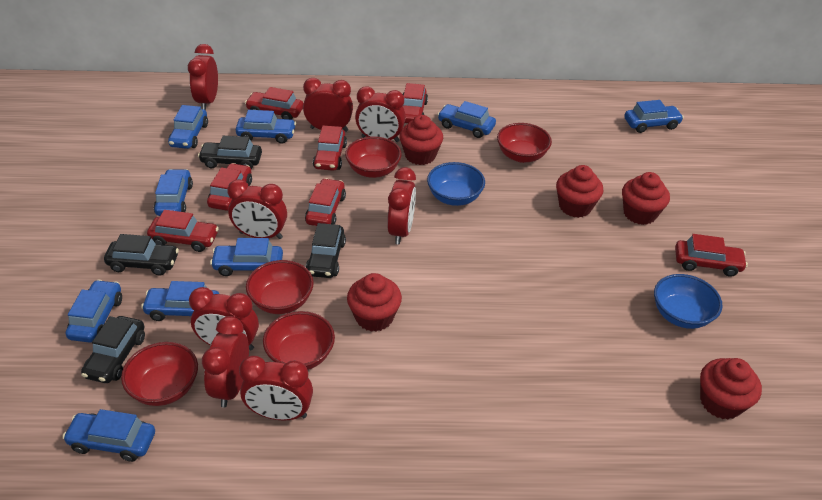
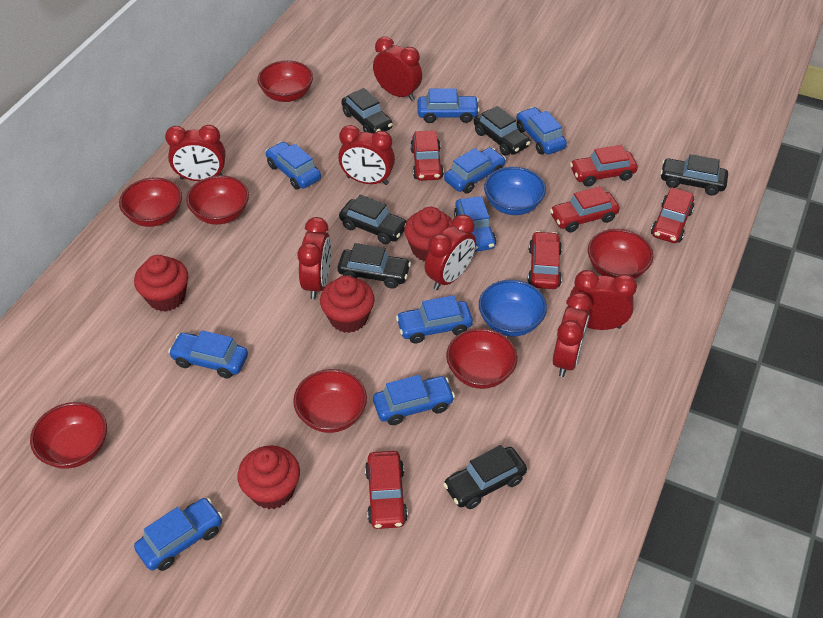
black car: 4 -> 6
red bowl: 5 -> 7
red car: 7 -> 6
red clock: 8 -> 7
red cupcake: 5 -> 4

